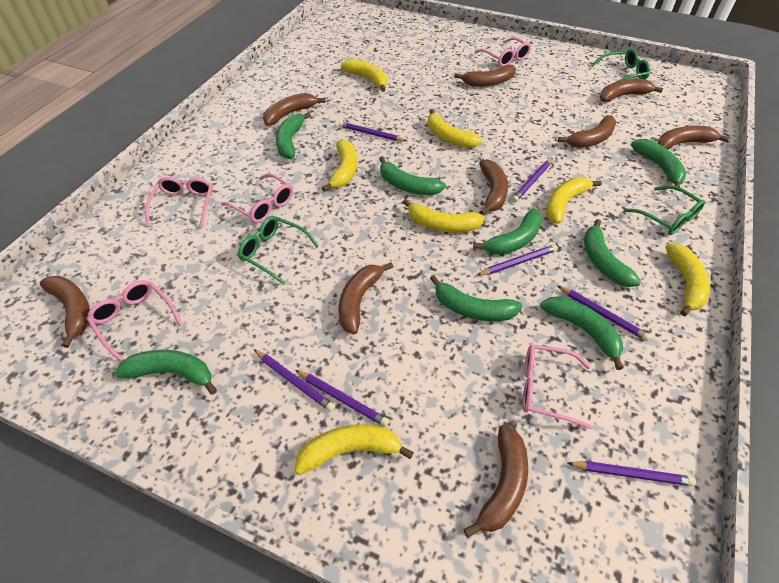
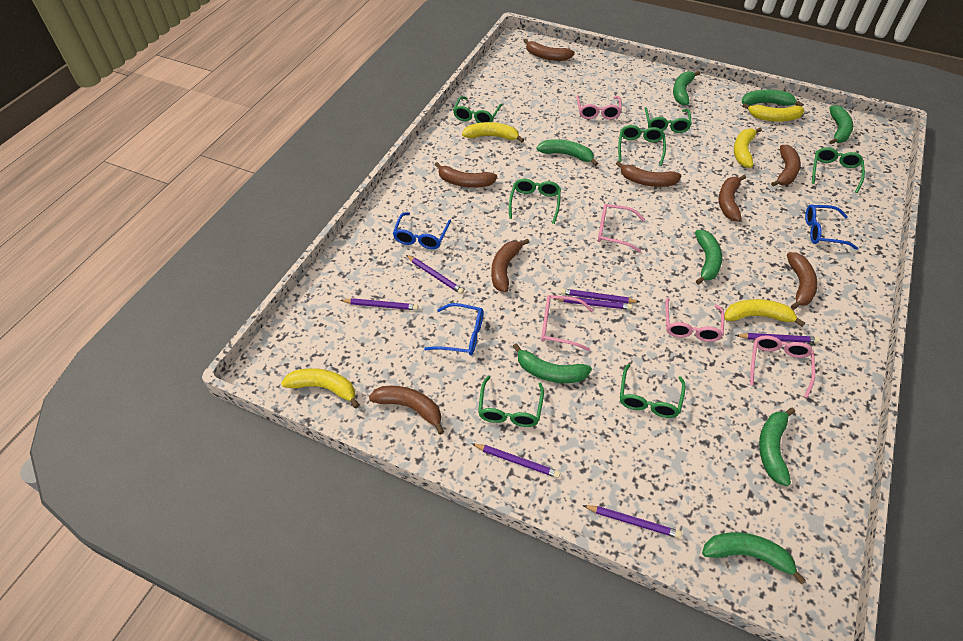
blue glasses: 0 -> 3
brown banana: 9 -> 8
green glasses: 3 -> 7
yellow banana: 7 -> 5

